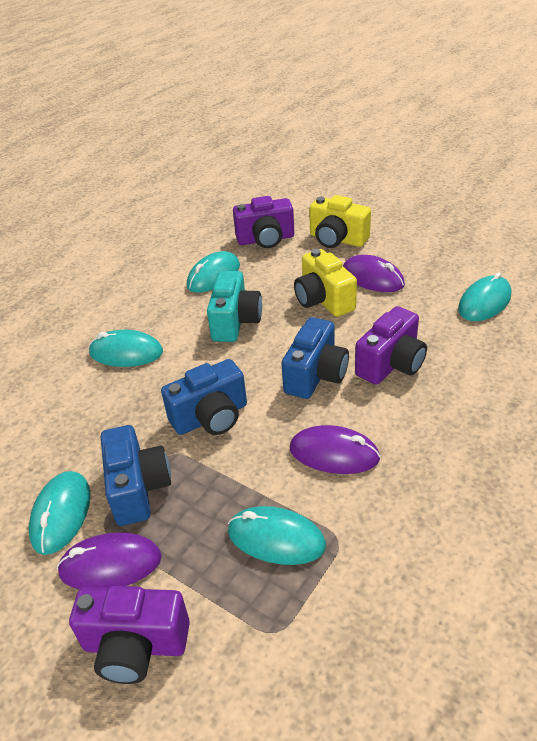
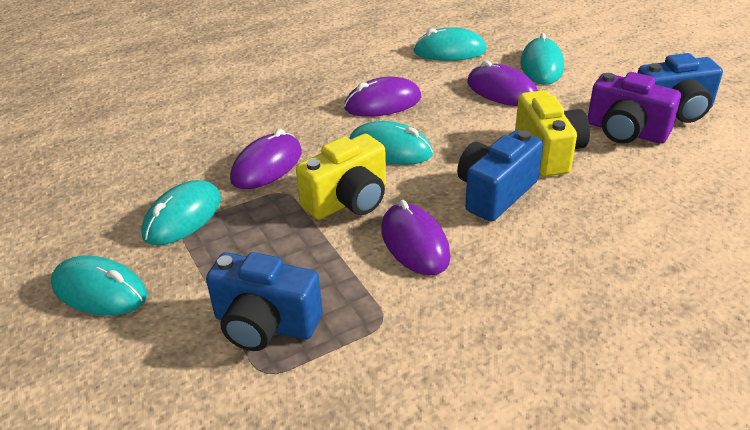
purple camera: 3 -> 1
purple mouse: 3 -> 4
turquoise camera: 1 -> 0

